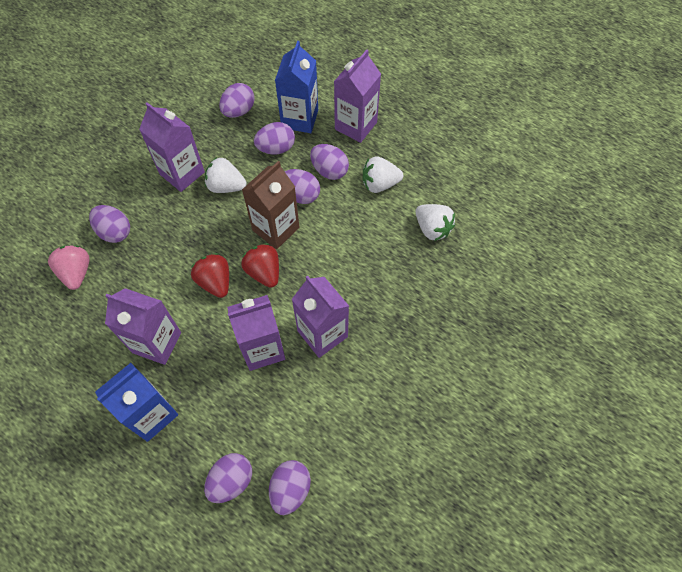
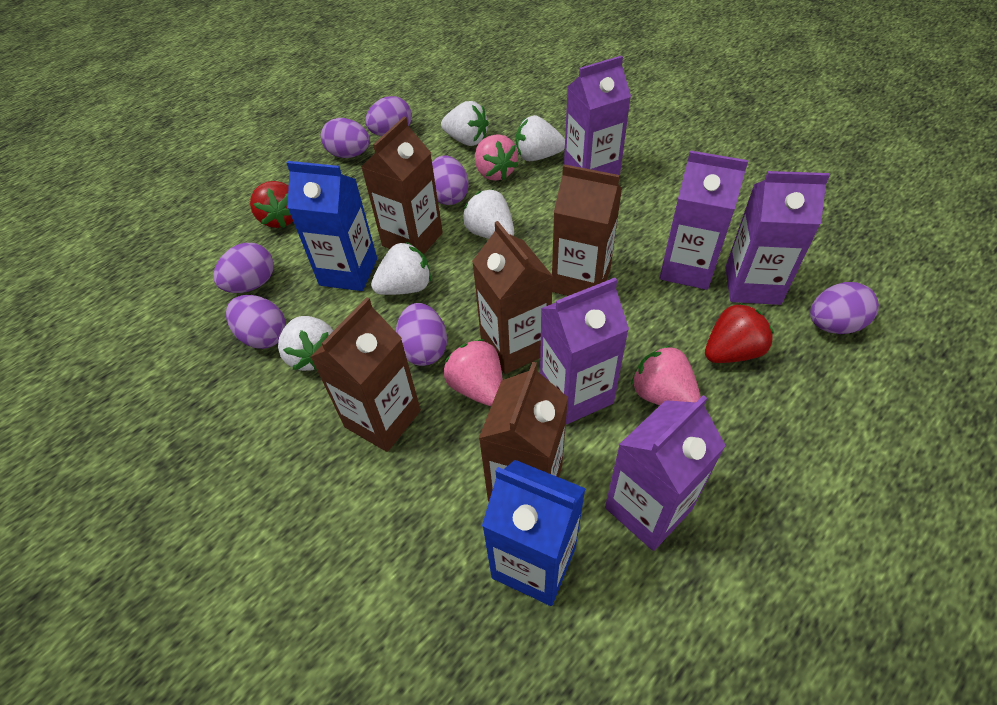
brown carton: 1 -> 5
pink strawberry: 1 -> 3
white strawberry: 3 -> 5

